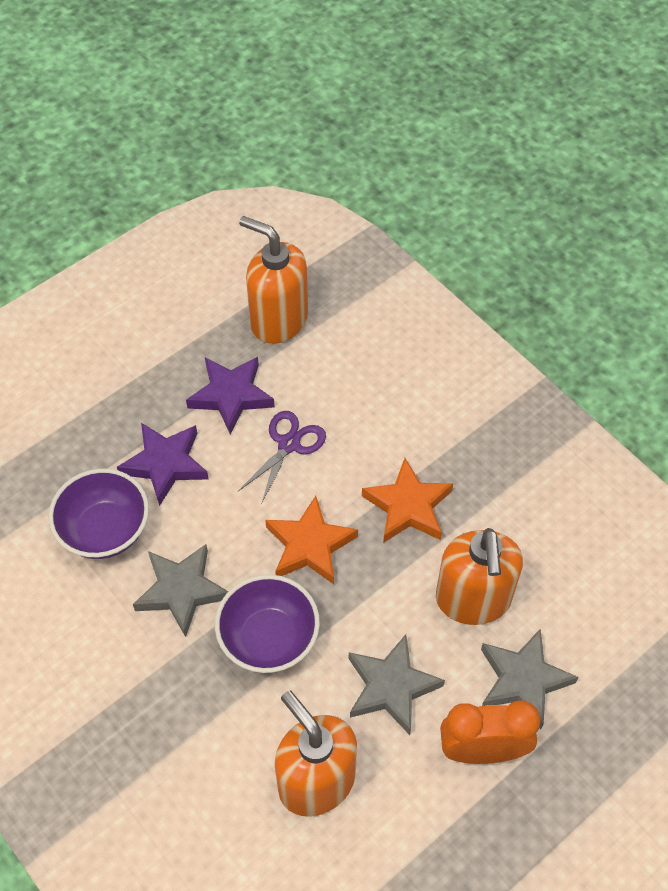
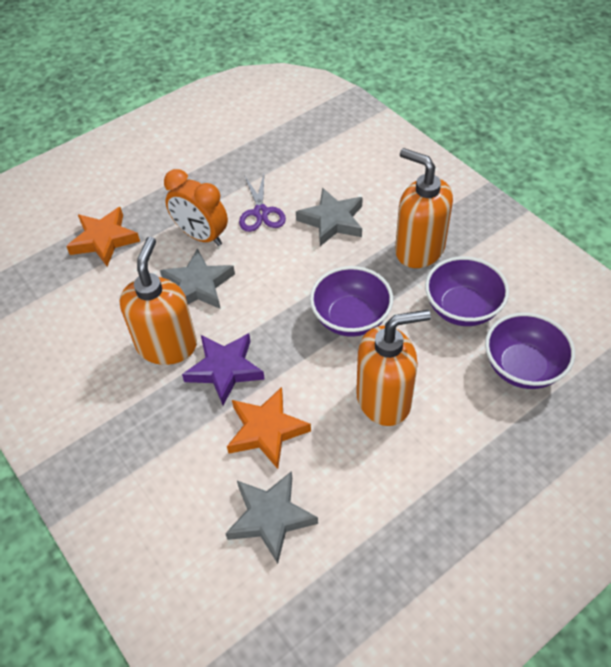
purple bowl: 2 -> 3
purple star: 2 -> 1

